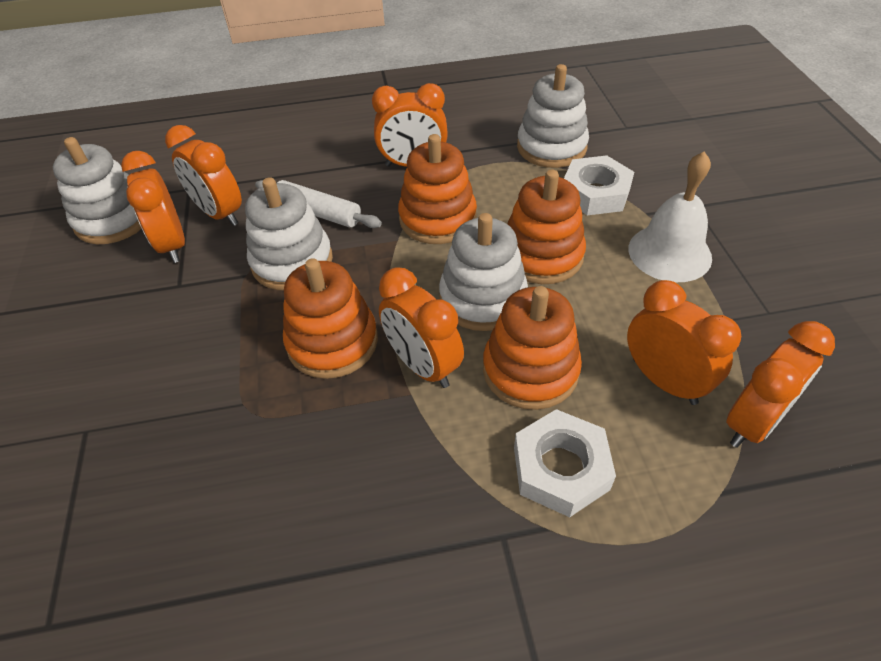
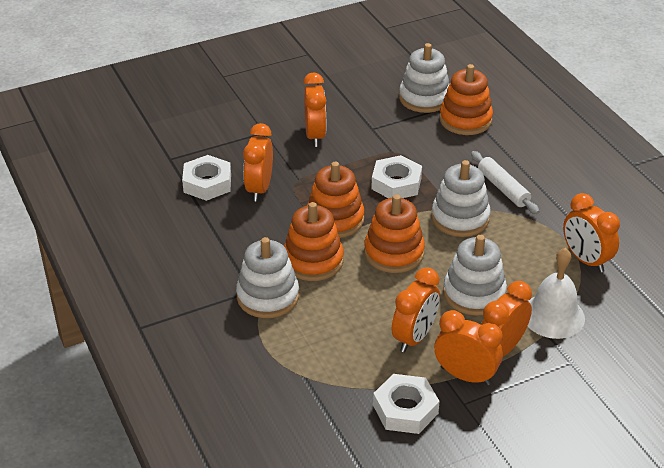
white nut: 2 -> 3

